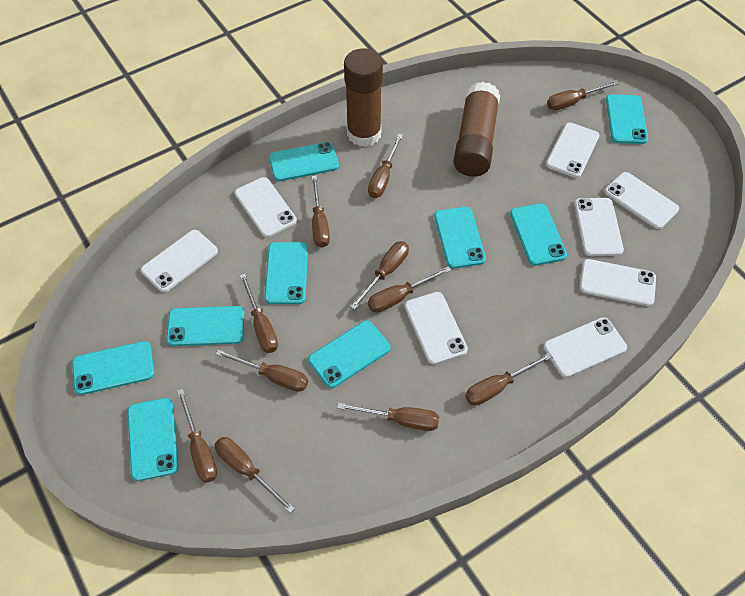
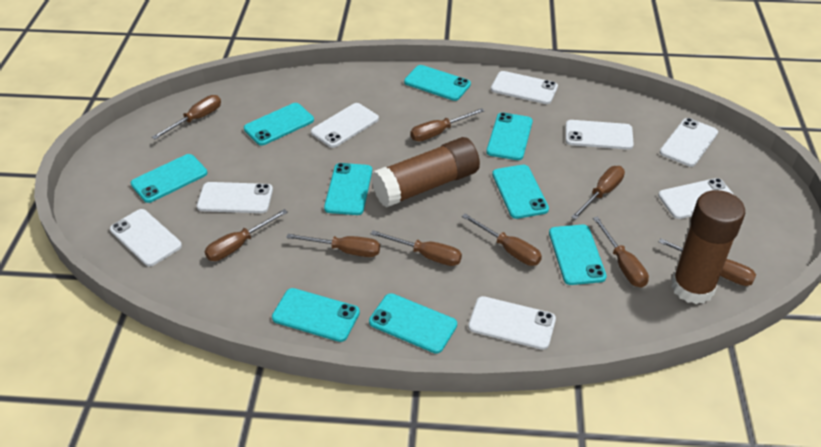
brown screwdriver: 11 -> 9

